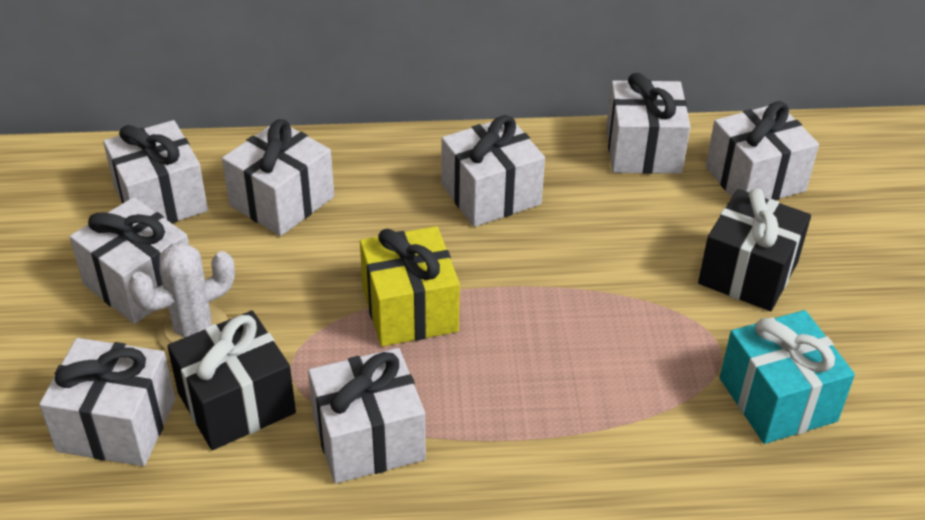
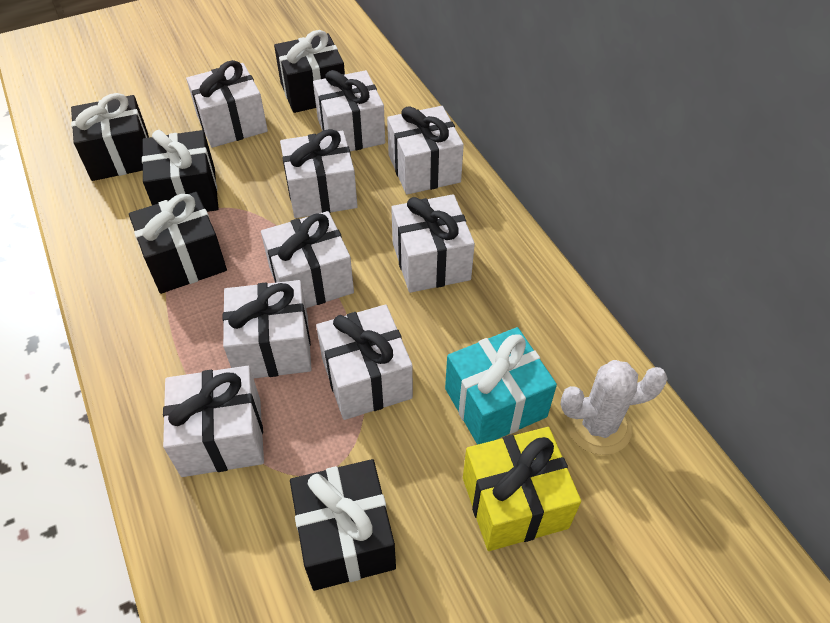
black gift: 2 -> 5
white gift: 8 -> 9

